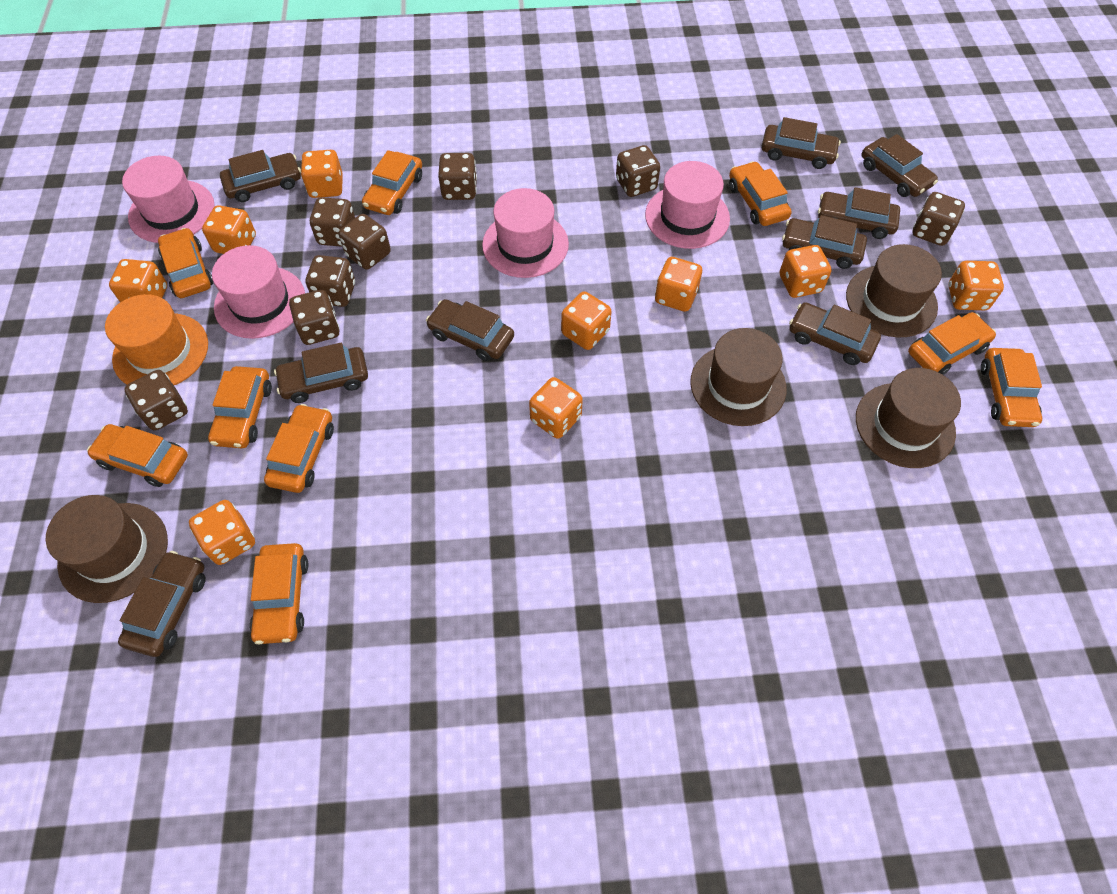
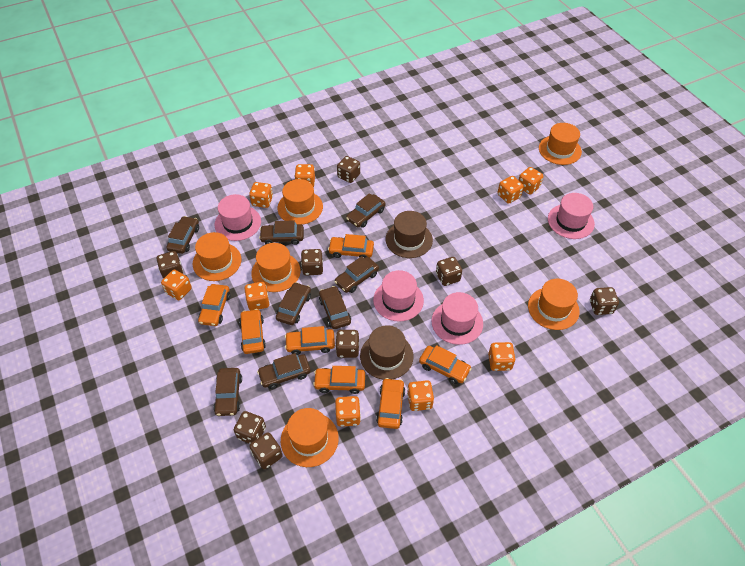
brown car: 9 -> 8
brown hat: 4 -> 2
orange car: 9 -> 7
orange hat: 1 -> 6

